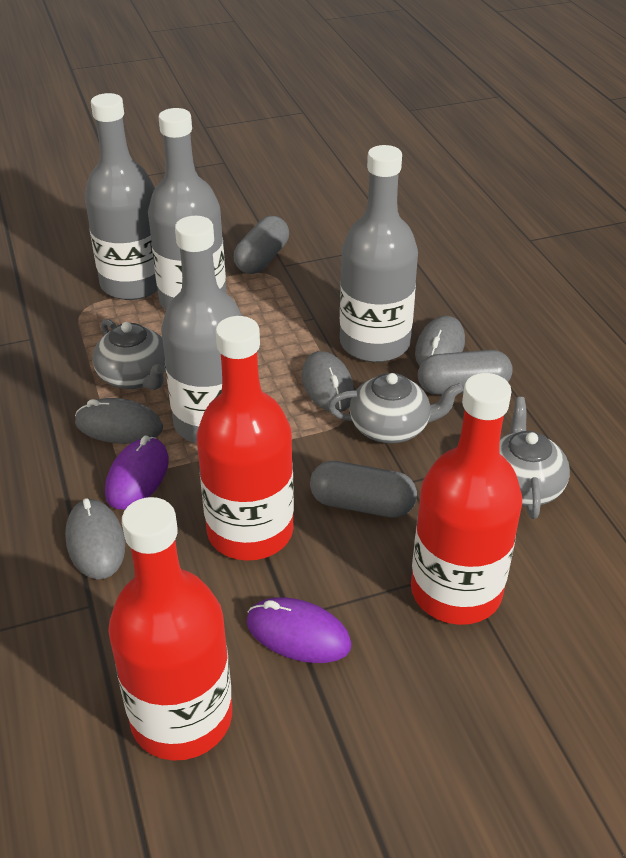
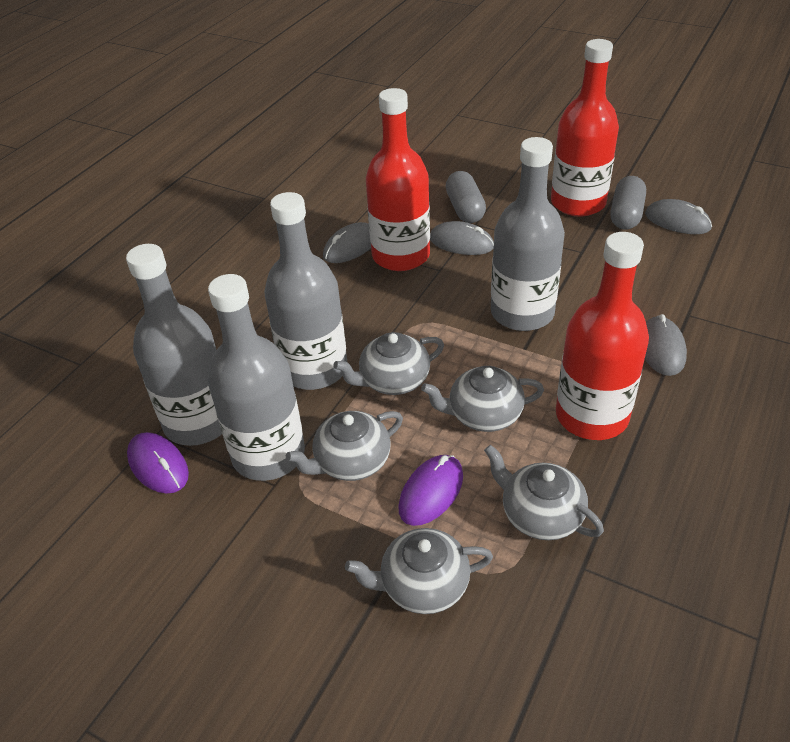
grey capsule: 3 -> 2
grey teapot: 3 -> 5

